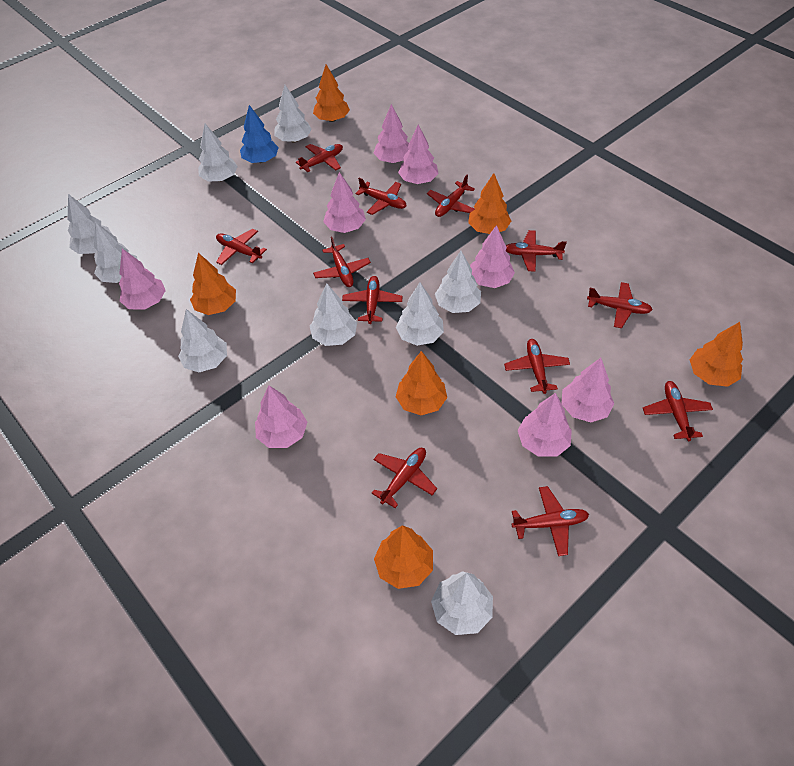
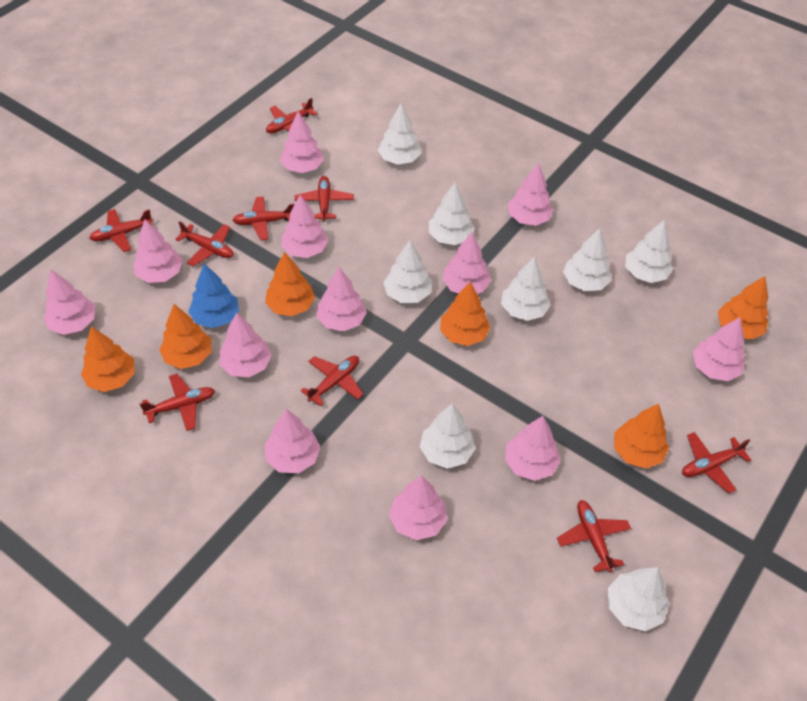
pink tree: 8 -> 12
red plane: 12 -> 9
white tree: 9 -> 8

